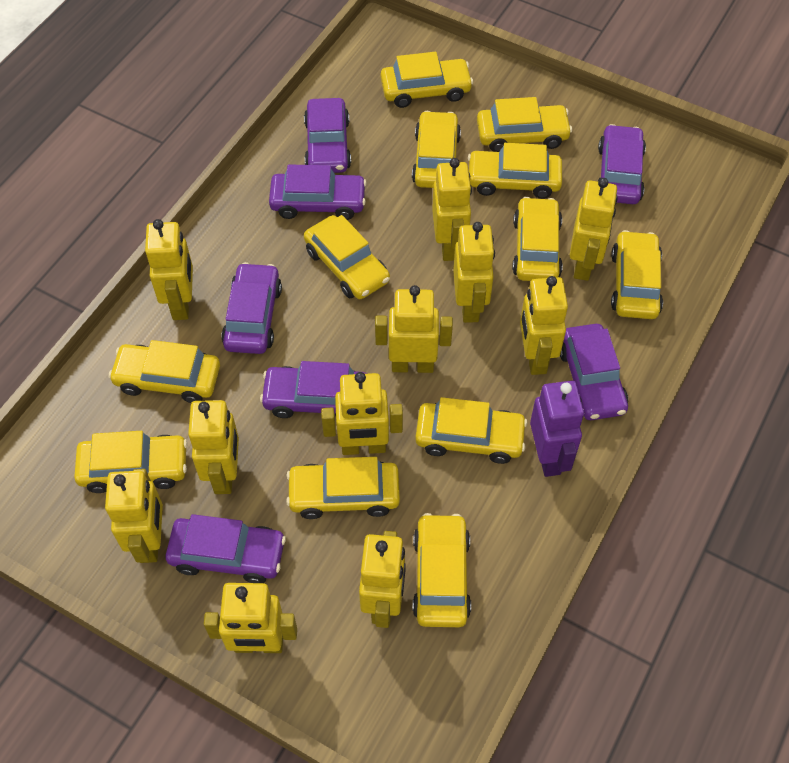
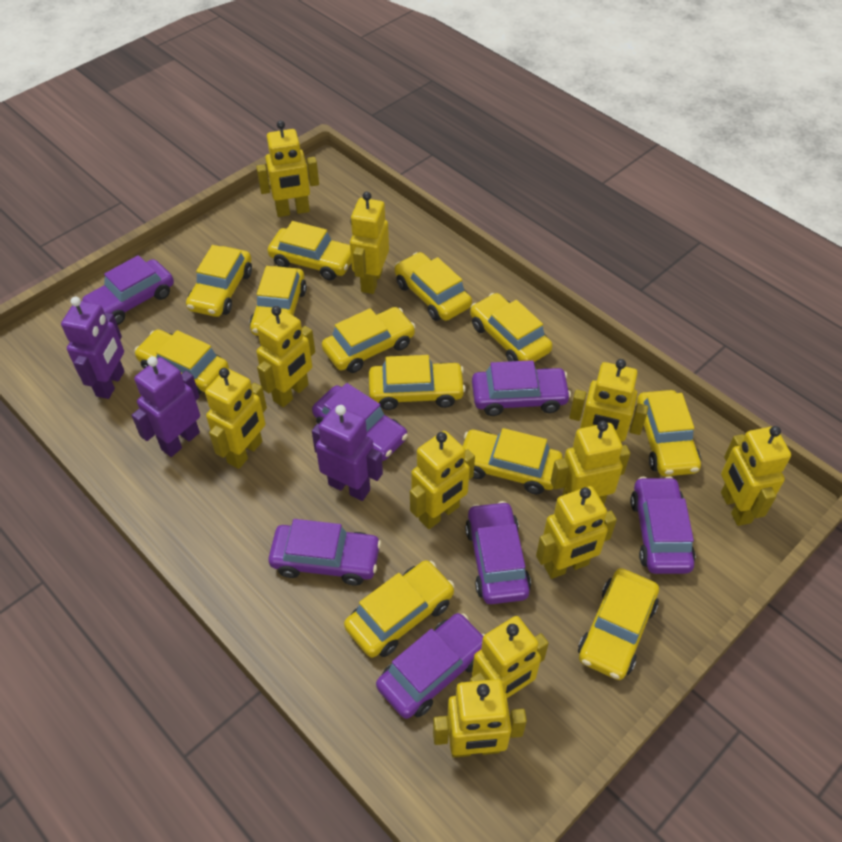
purple robot: 1 -> 3

